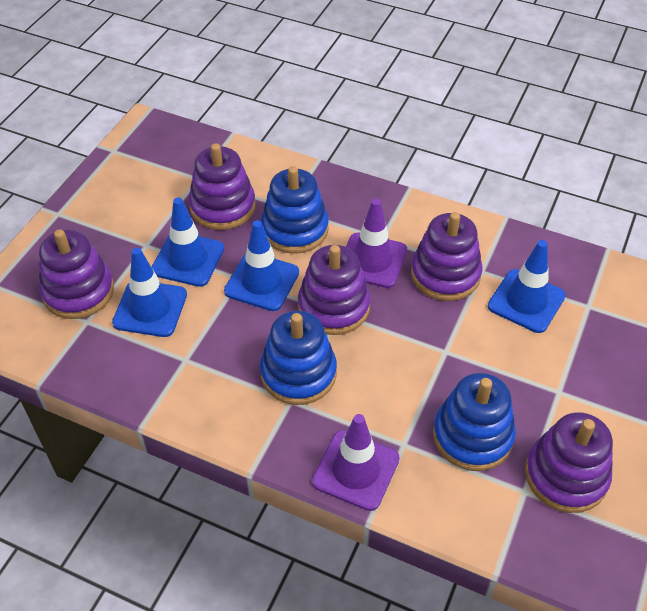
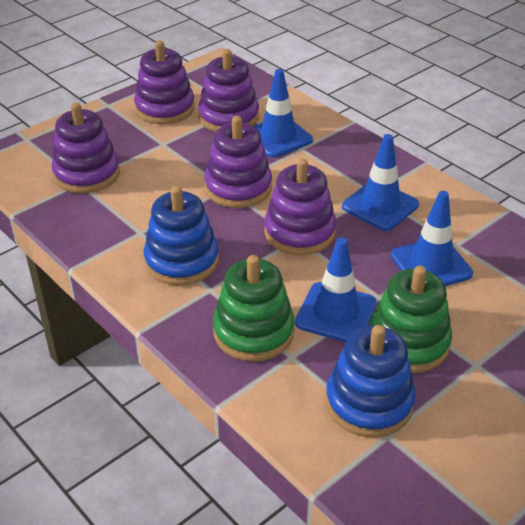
blue stacking toy: 3 -> 2
green stacking toy: 0 -> 2
purple traffic cone: 2 -> 0

